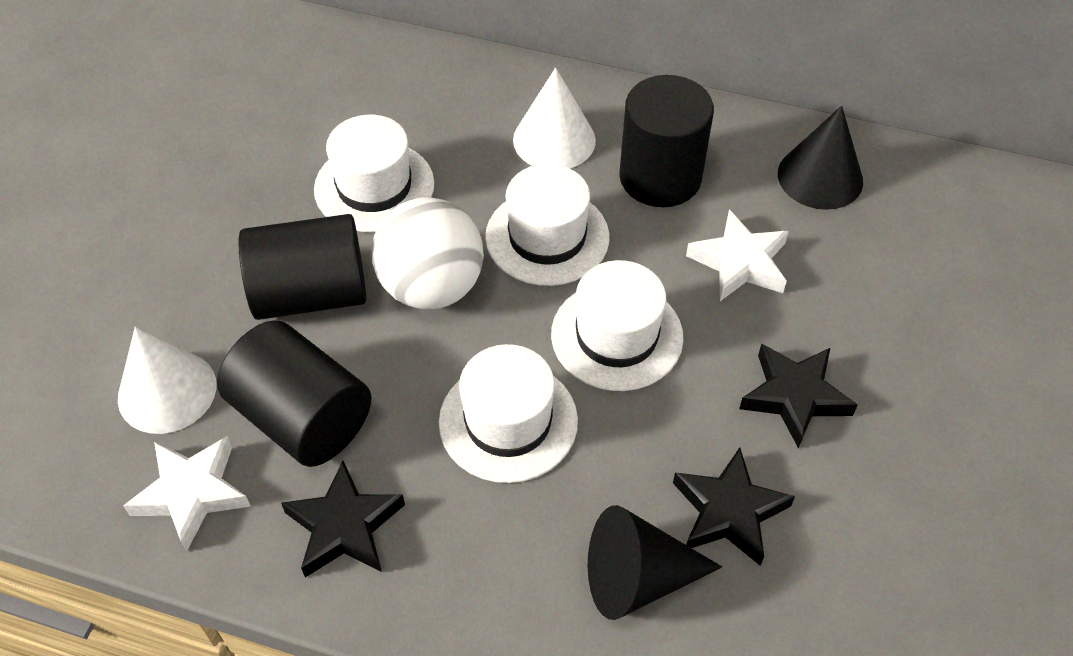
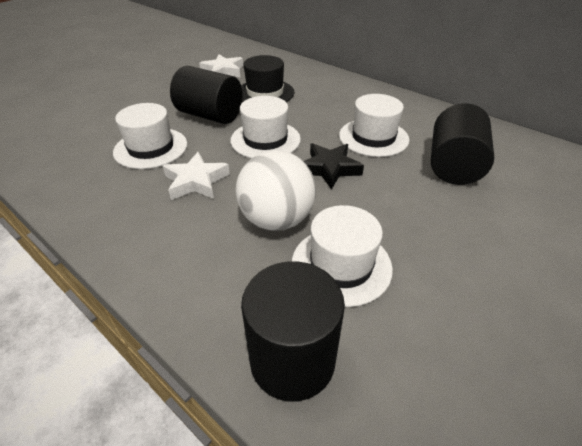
black cone: 2 -> 0
black hat: 0 -> 1
black star: 3 -> 1
white cone: 2 -> 0

